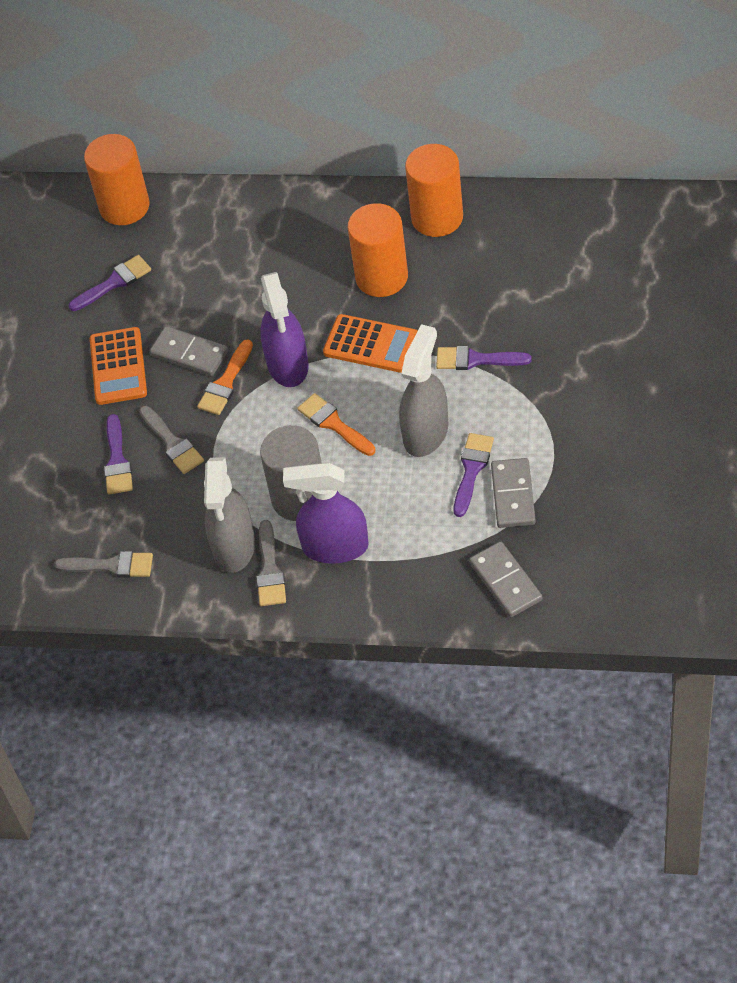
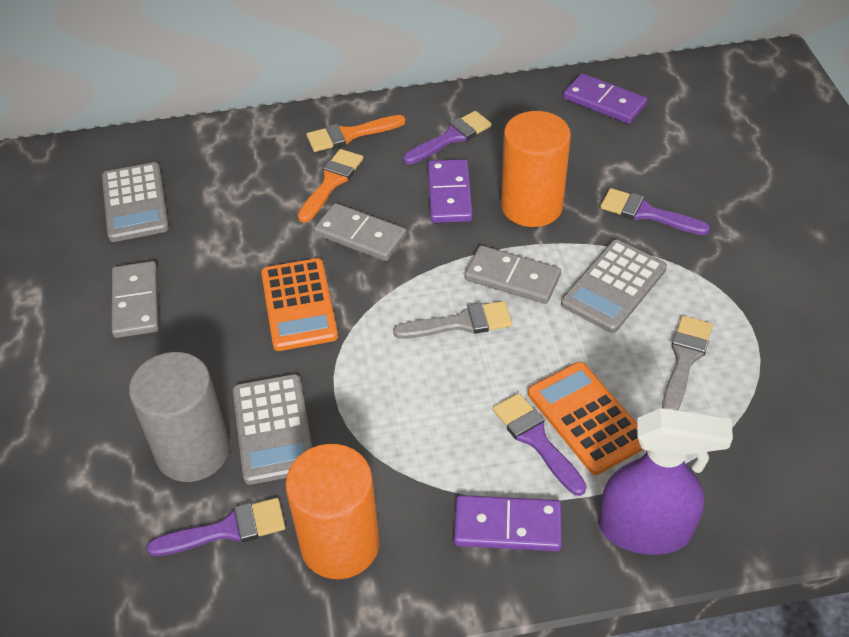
grey brush: 3 -> 2
grey calculator: 0 -> 3
grey spray bottle: 2 -> 0
orange cylinder: 3 -> 2
purple domino: 0 -> 3
purple spray bottle: 2 -> 1

